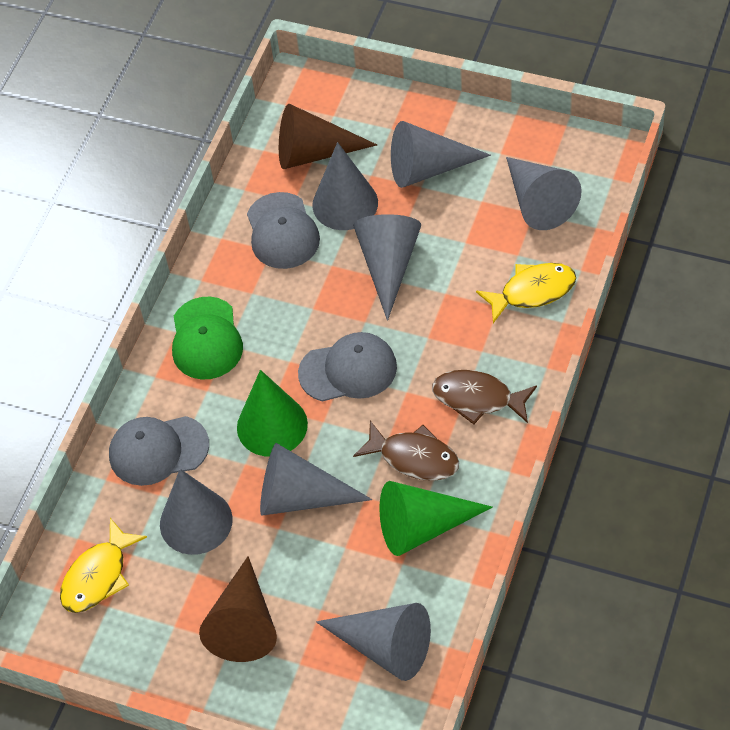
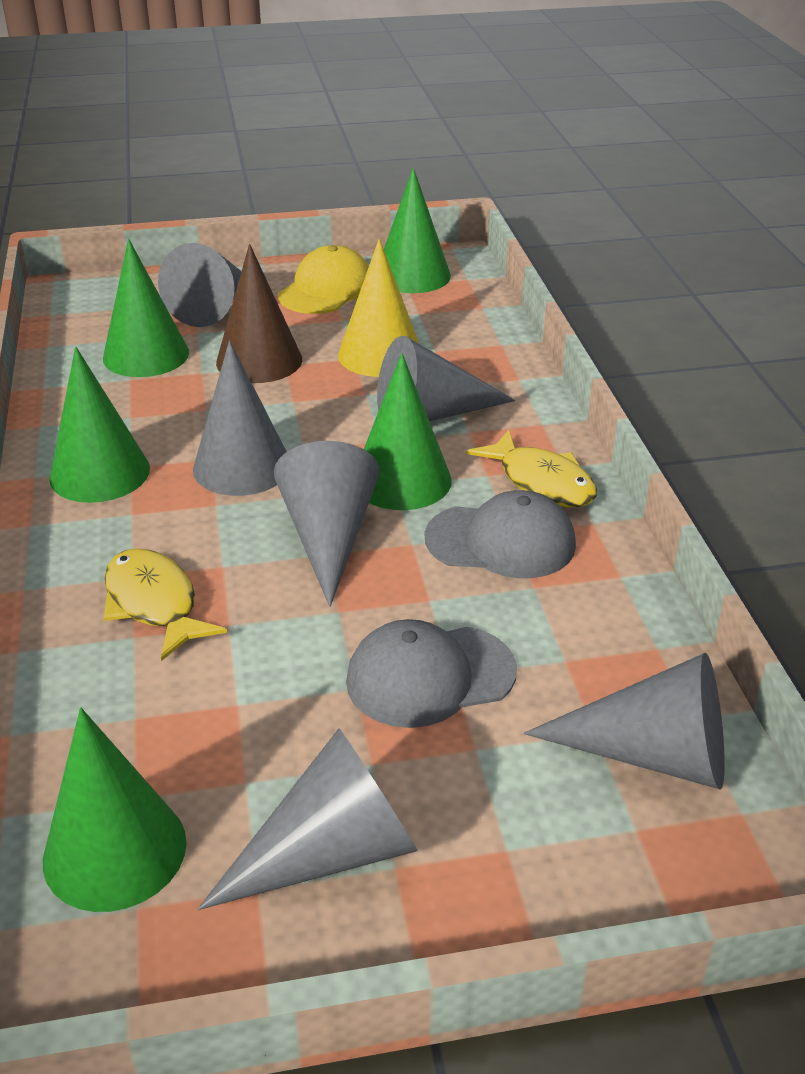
brown cone: 2 -> 1
brown fish: 2 -> 0
green cap: 1 -> 0
green cone: 2 -> 5
grey cap: 3 -> 2
grey cone: 7 -> 6
yellow cap: 0 -> 1
yellow cone: 0 -> 1

